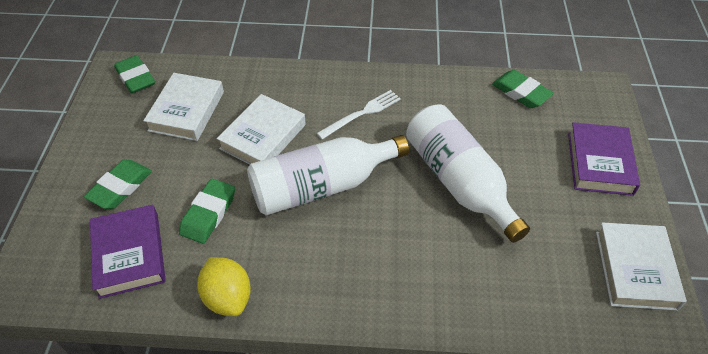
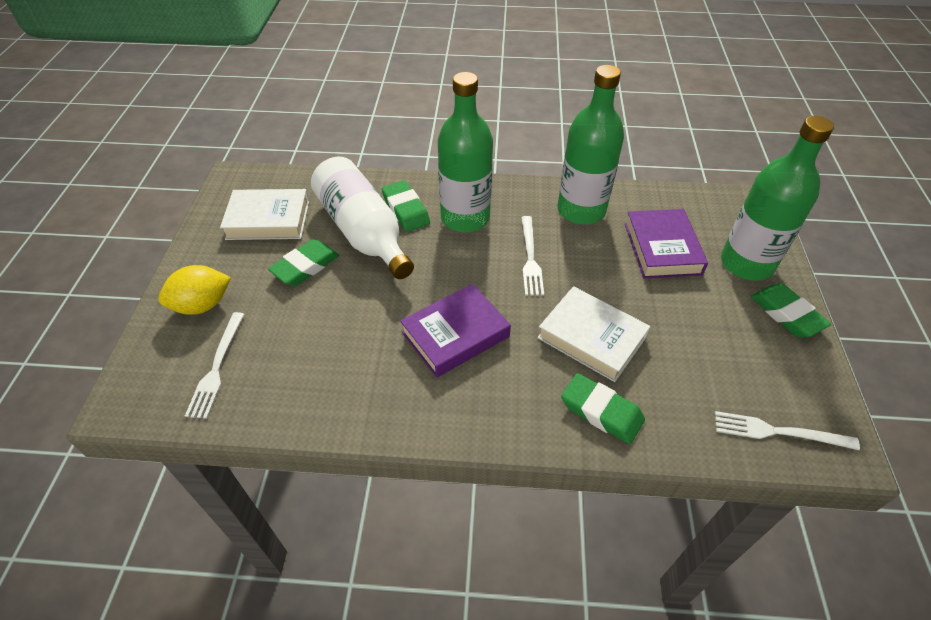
green bottle: 0 -> 3
white book: 3 -> 2
white bottle: 2 -> 1
white fork: 1 -> 3

